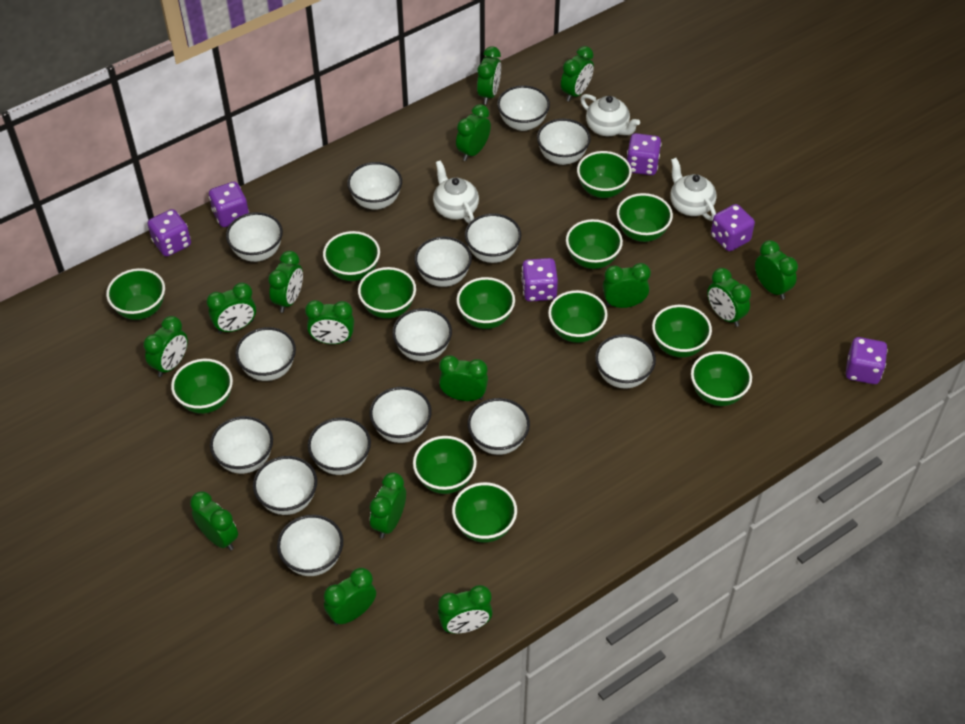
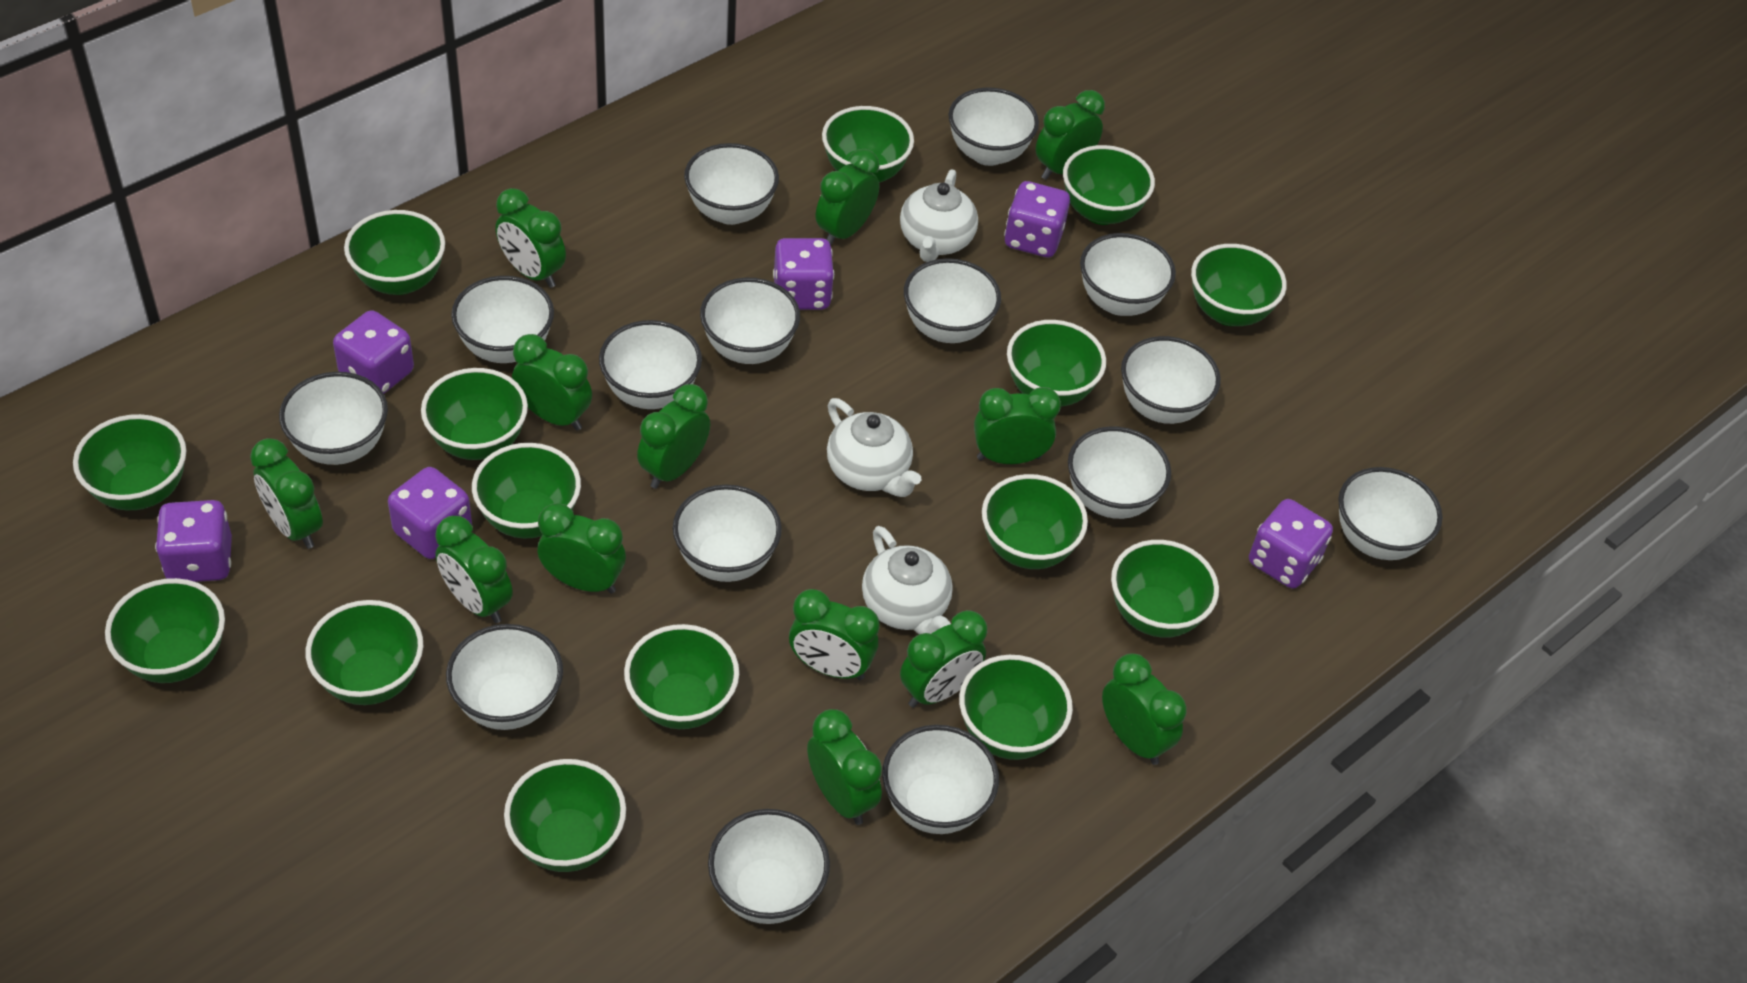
green bowl: 13 -> 15
green clock: 15 -> 13

